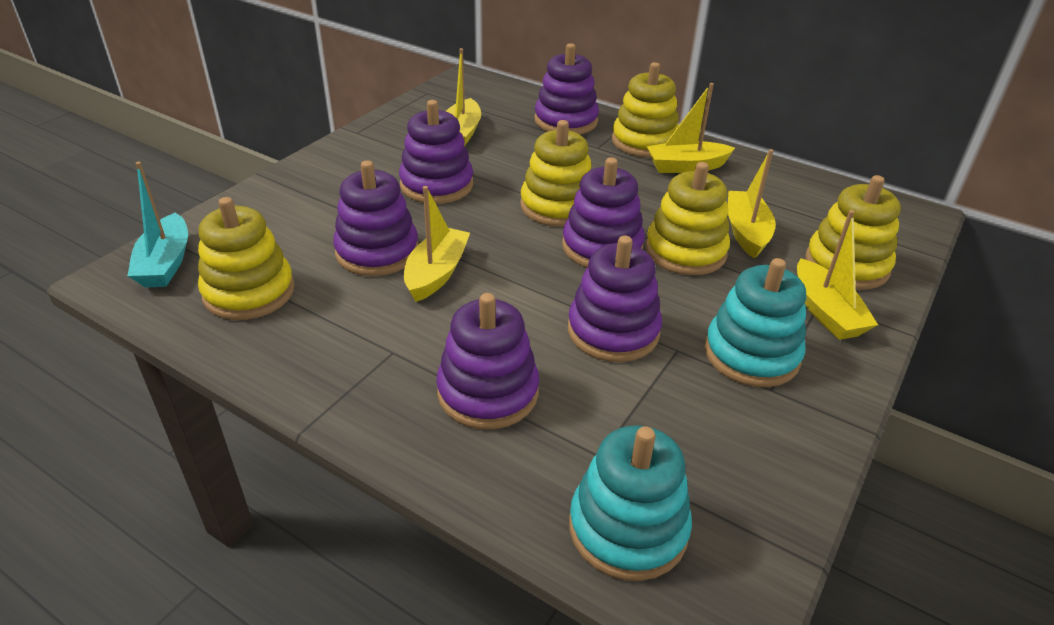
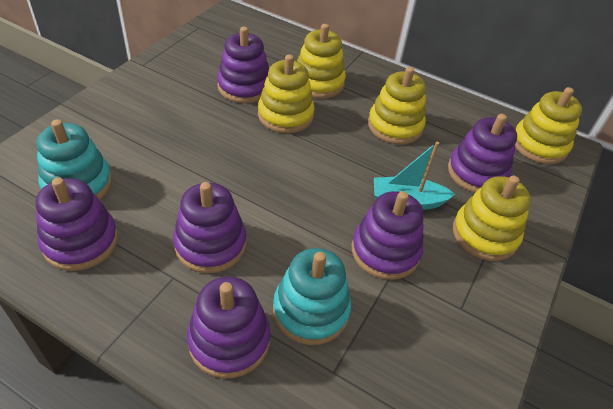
yellow boat: 5 -> 0

